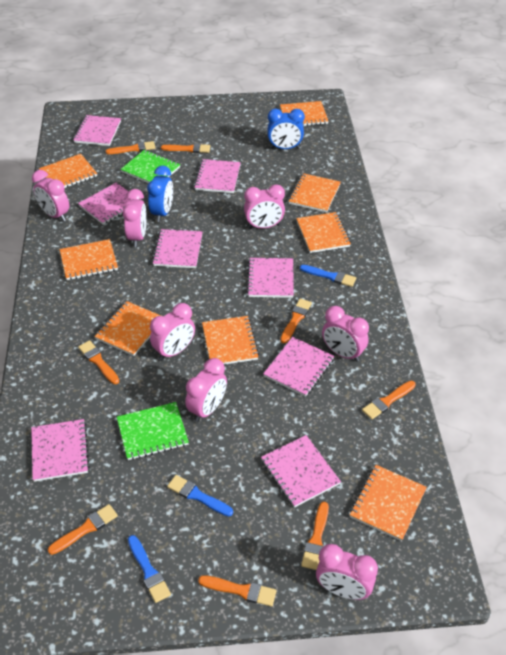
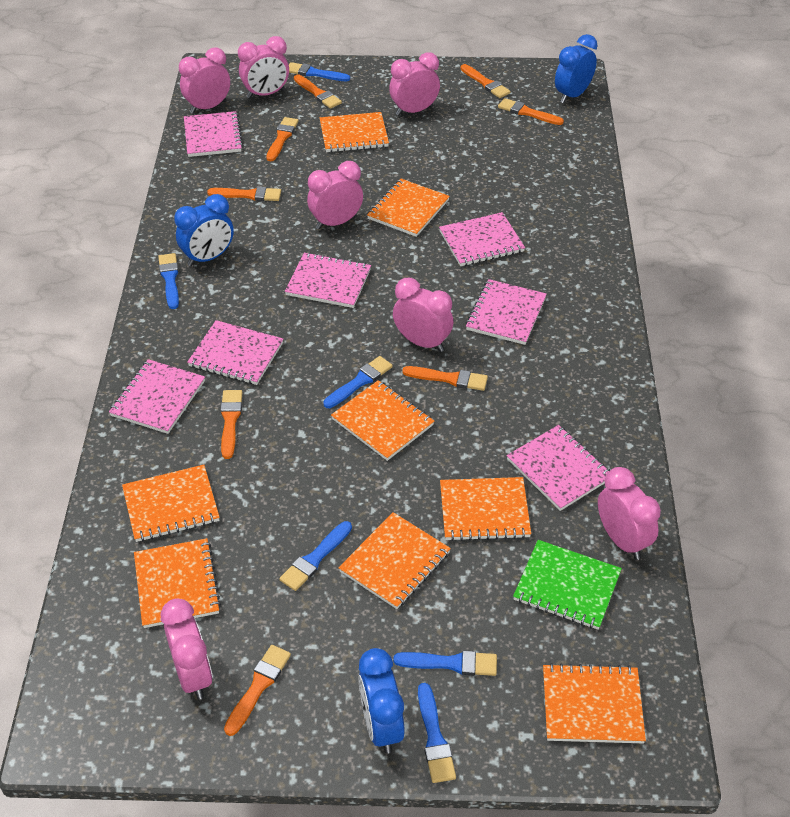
blue brush: 3 -> 6
blue clock: 2 -> 3
green notebook: 2 -> 1
pink notebook: 8 -> 7

